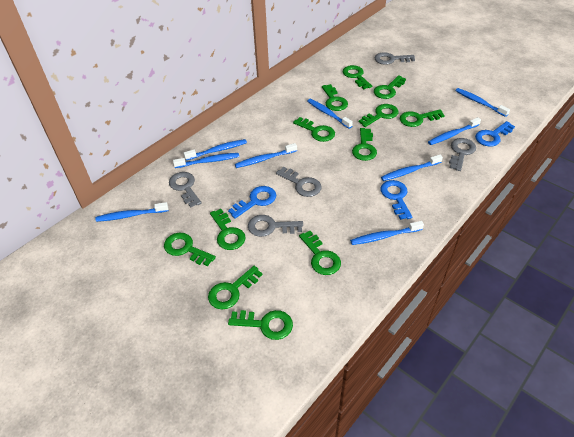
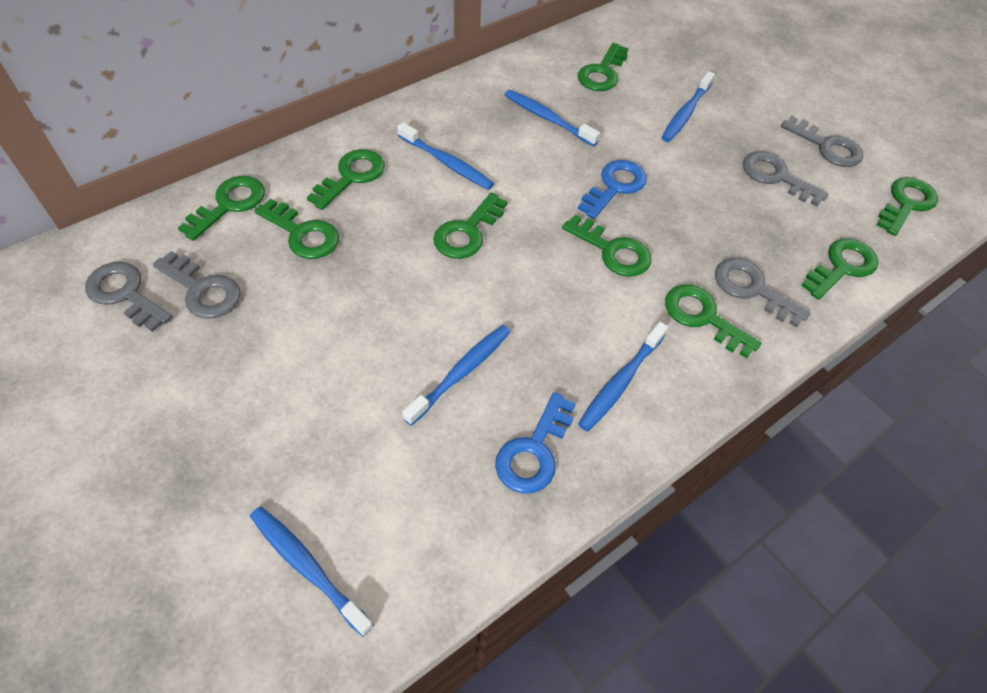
blue key: 3 -> 2
blue toothbrush: 9 -> 6
green key: 12 -> 9

